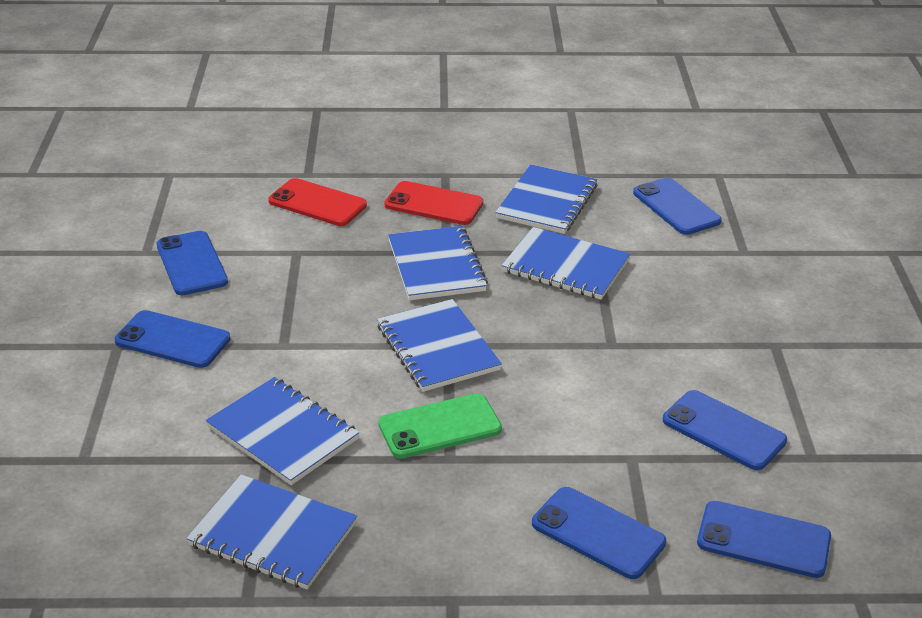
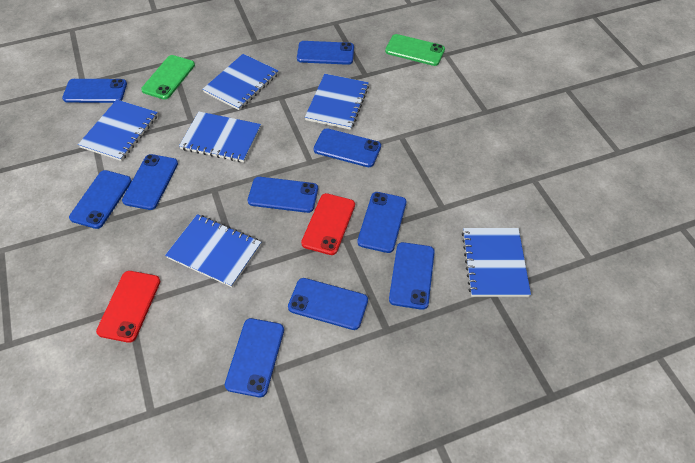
blue phone: 6 -> 10
green phone: 1 -> 2

